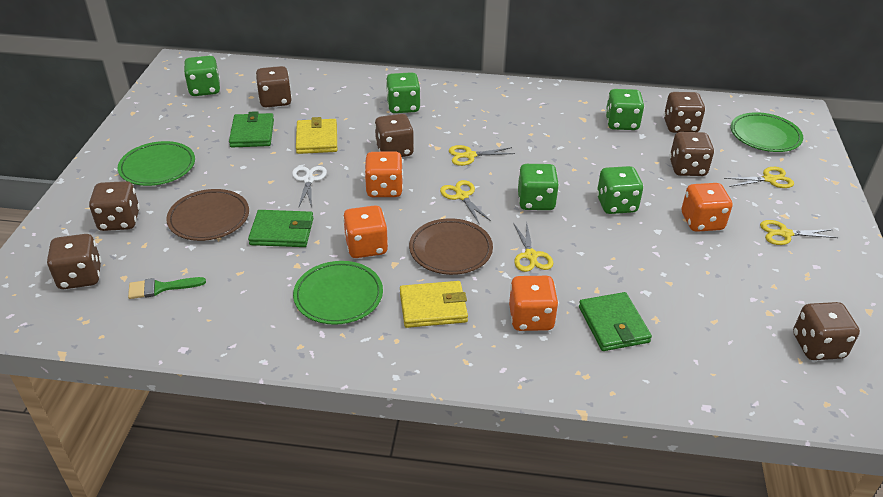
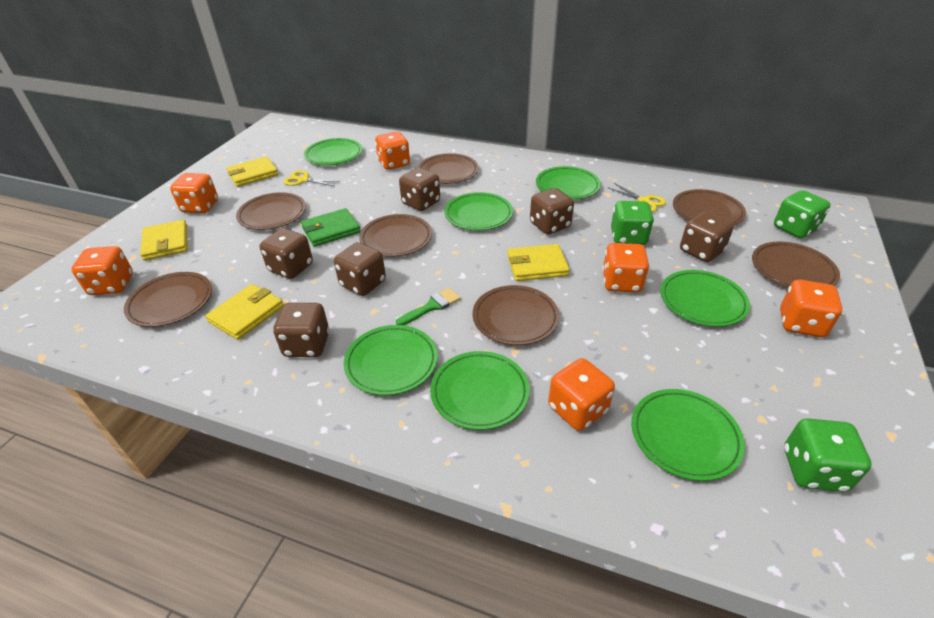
brown dice: 7 -> 6
brown plate: 2 -> 7
green dice: 5 -> 3
green plate: 3 -> 7
green wallet: 3 -> 1
orange dice: 4 -> 6
white scissors: 1 -> 0
yellow scissors: 5 -> 2
yellow wallet: 2 -> 4

